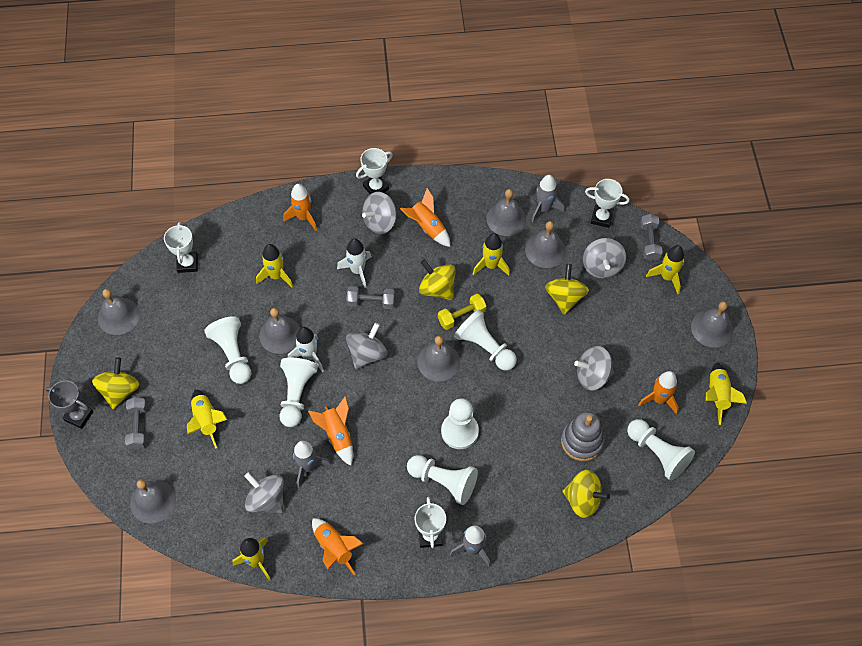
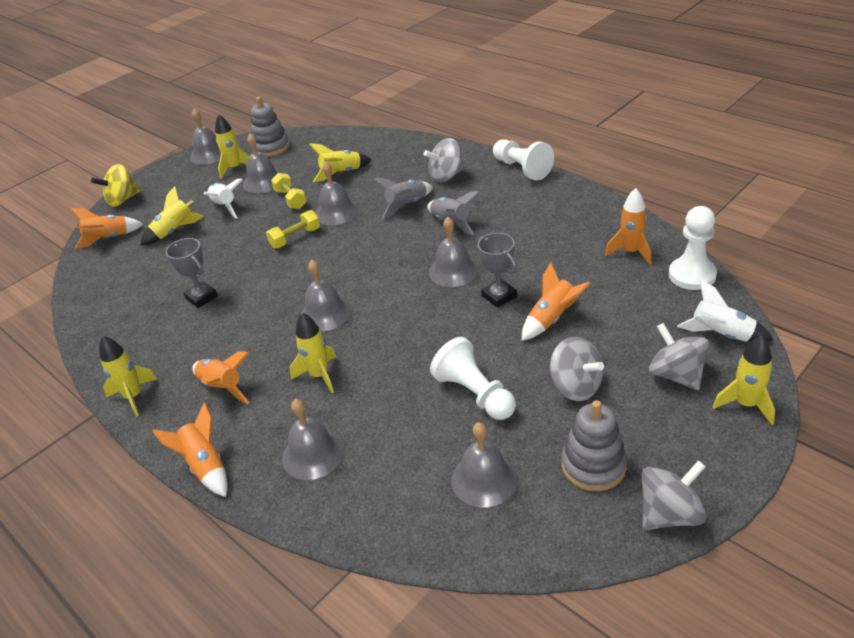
grey dumbbell: 3 -> 0
grey rocket: 3 -> 2
grey spinning top: 5 -> 4
grey stacking toy: 1 -> 2
grey trophy: 1 -> 2
white pawn: 6 -> 3
white trophy: 4 -> 0
yellow dumbbell: 1 -> 2
yellow spinning top: 4 -> 1

